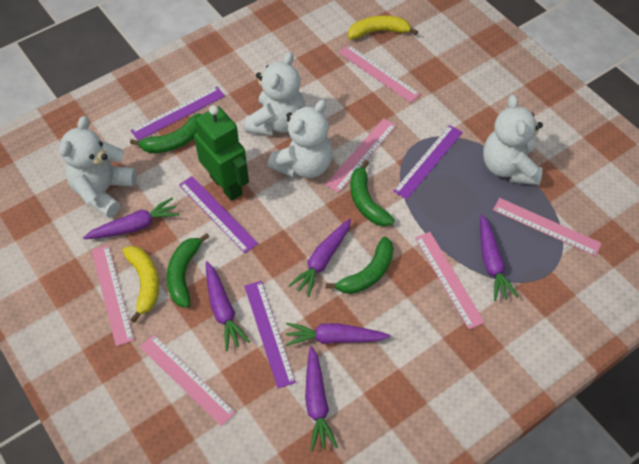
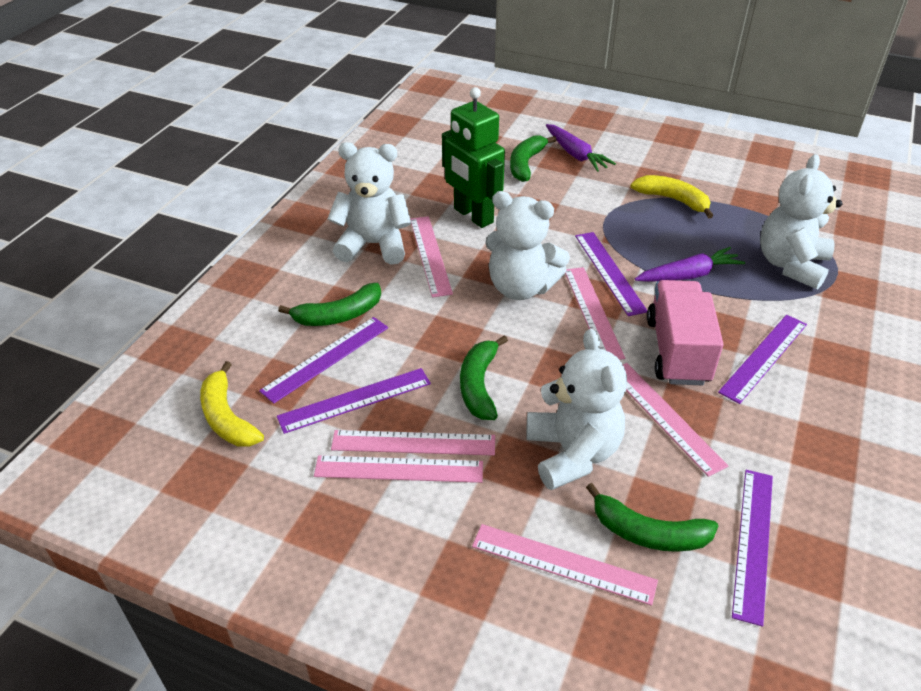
pink truck: 0 -> 1
purple carrot: 6 -> 2
purple ruler: 4 -> 5

